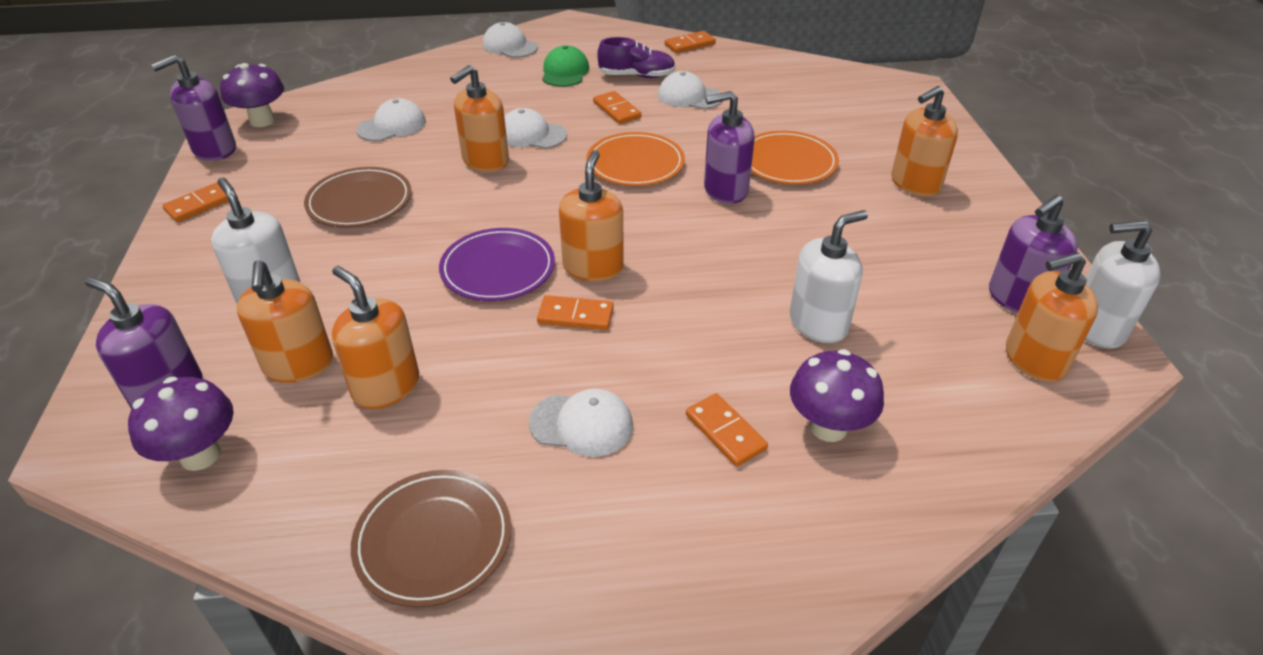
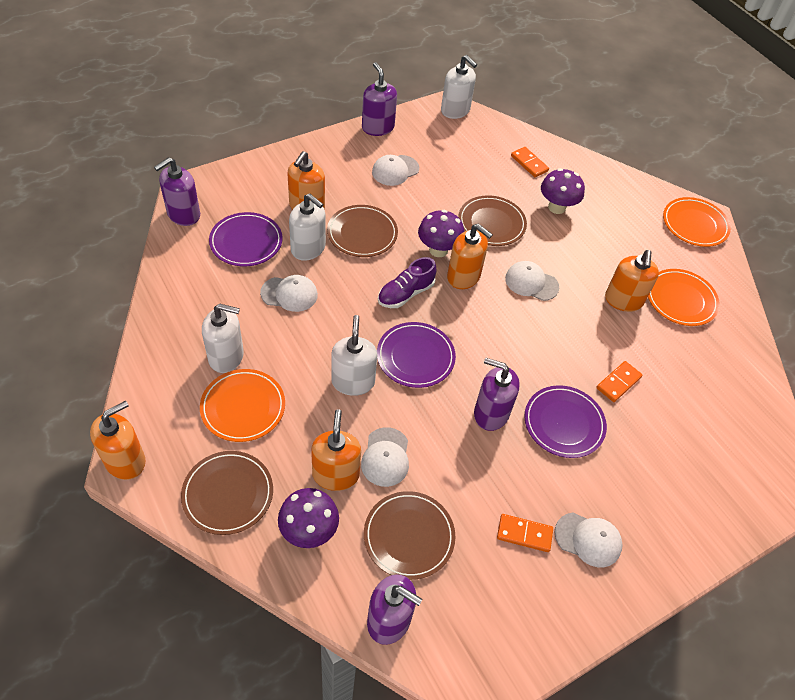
brown plate: 2 -> 4
green cap: 1 -> 0
orange domino: 5 -> 3
orange plate: 2 -> 3
orange soap dispenser: 6 -> 5
purple plate: 1 -> 3
white soap dispenser: 3 -> 4

